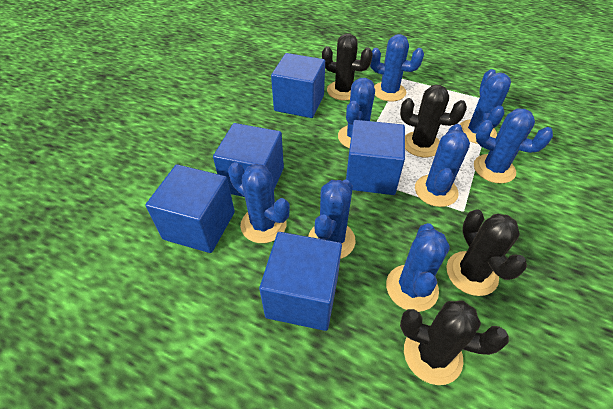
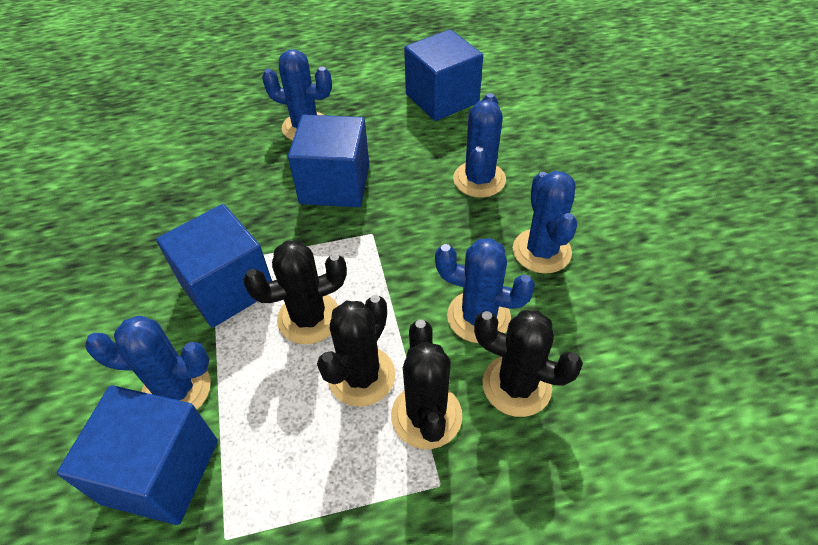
blue cactus: 8 -> 5
blue cube: 5 -> 4

